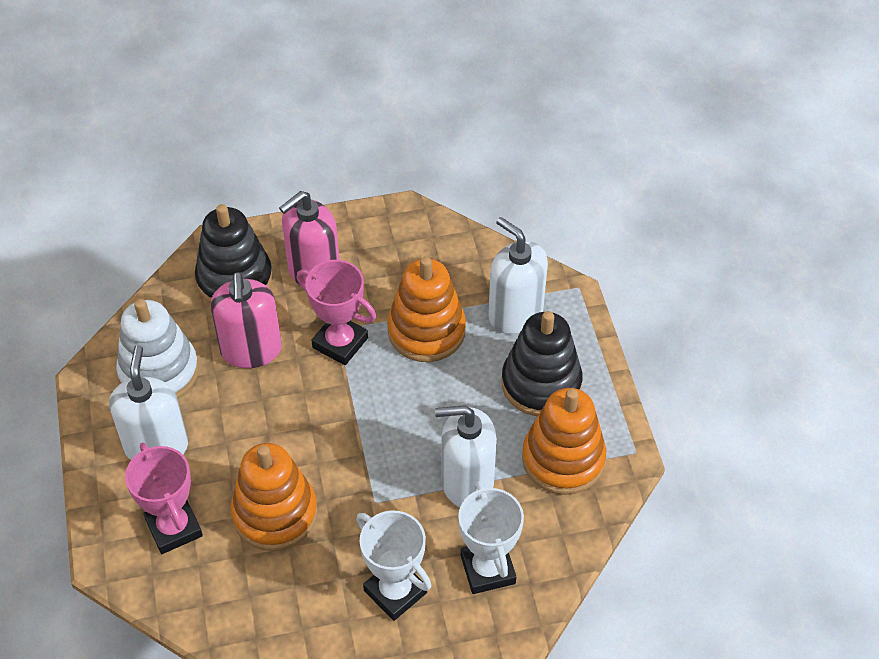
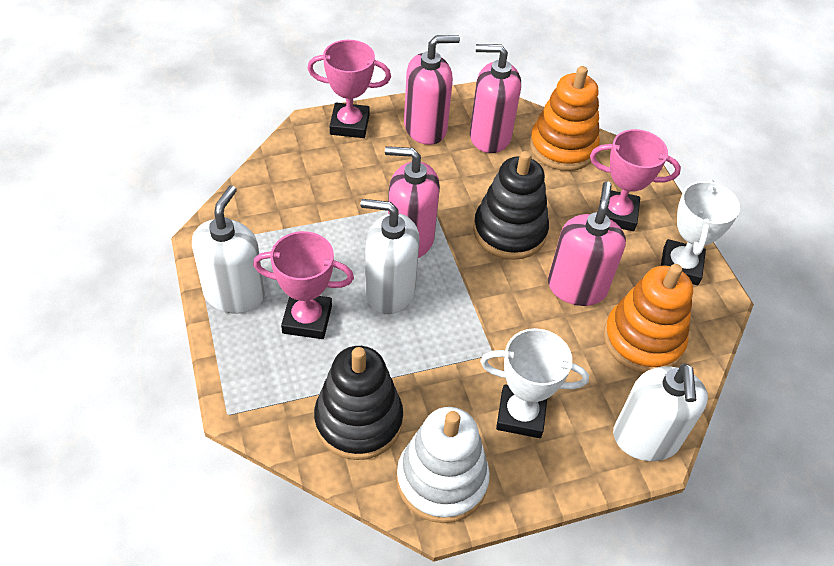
orange stacking toy: 3 -> 2
pink soap dispenser: 2 -> 4
pink trophy: 2 -> 3

